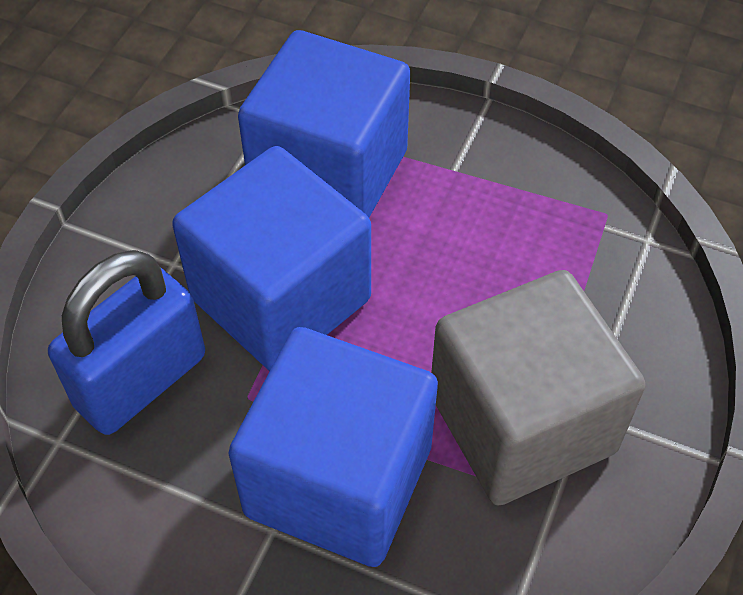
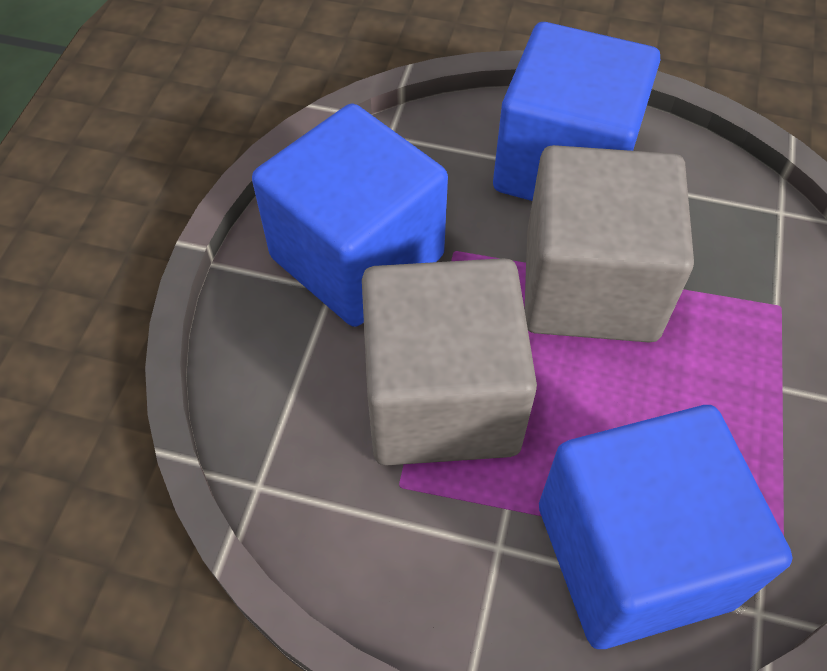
blue padlock: 1 -> 0
grey cube: 1 -> 2

